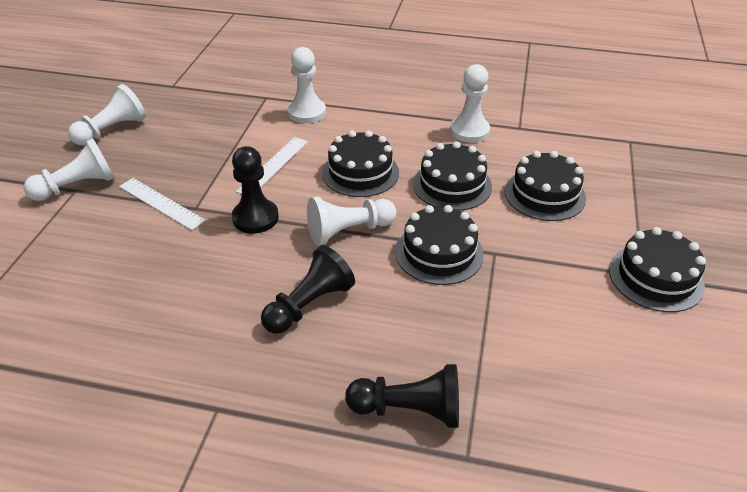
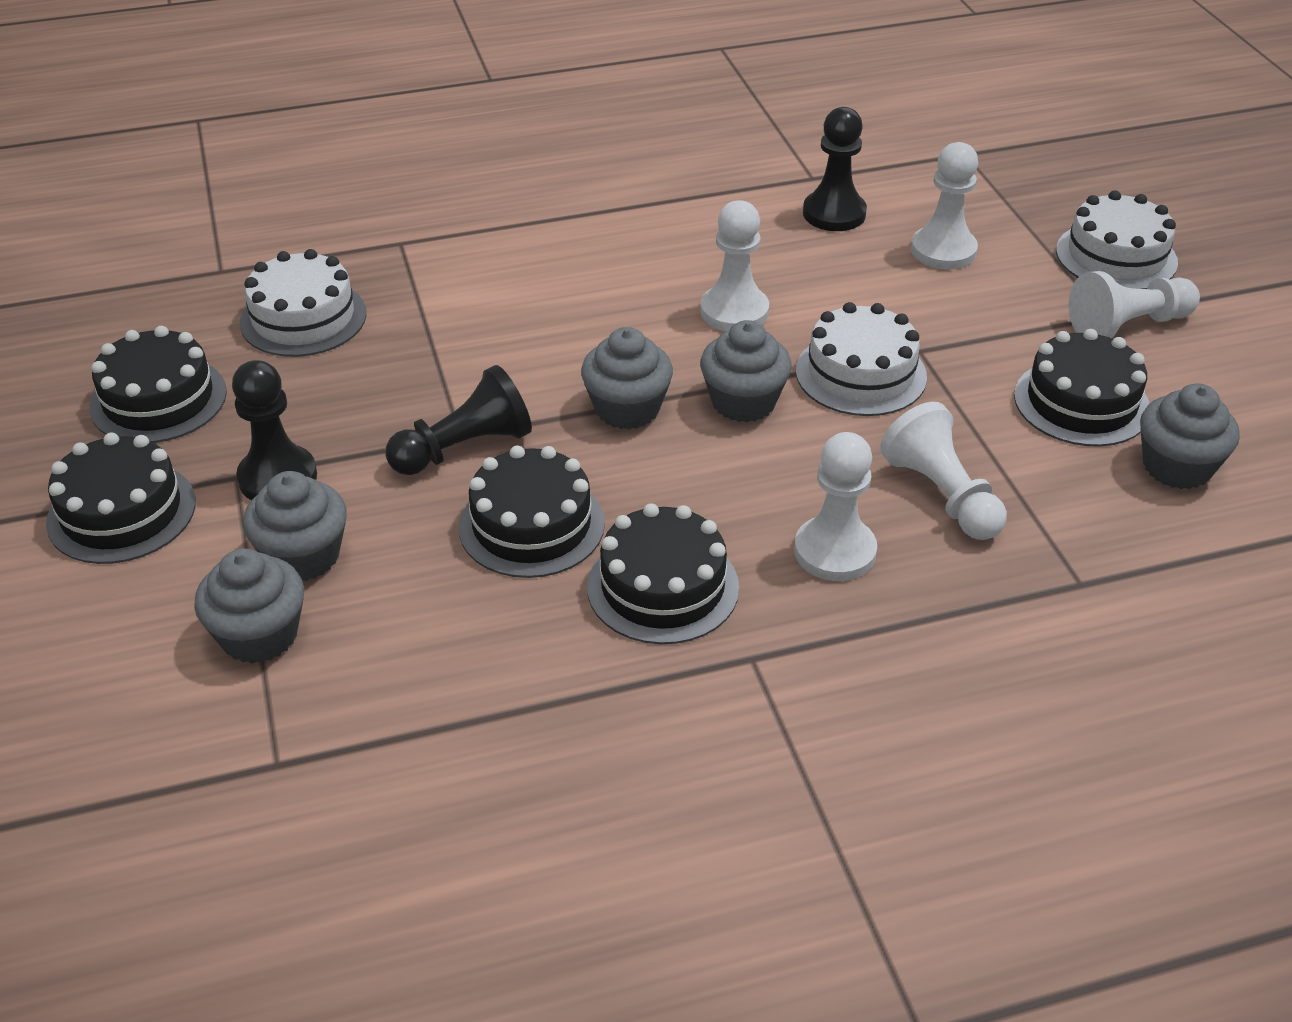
grey cupcake: 0 -> 5
white cake: 0 -> 3
white ruler: 2 -> 0

